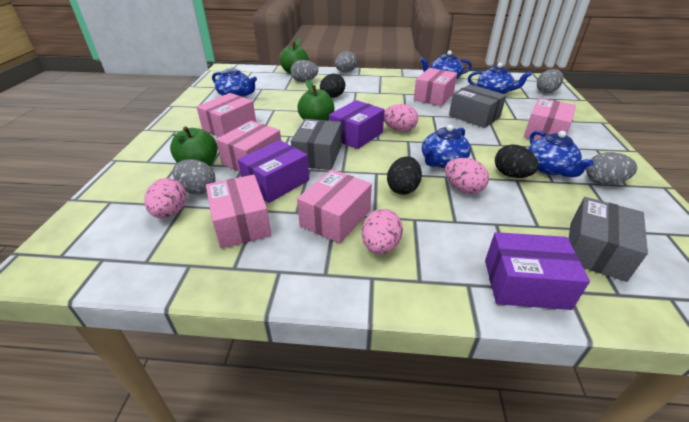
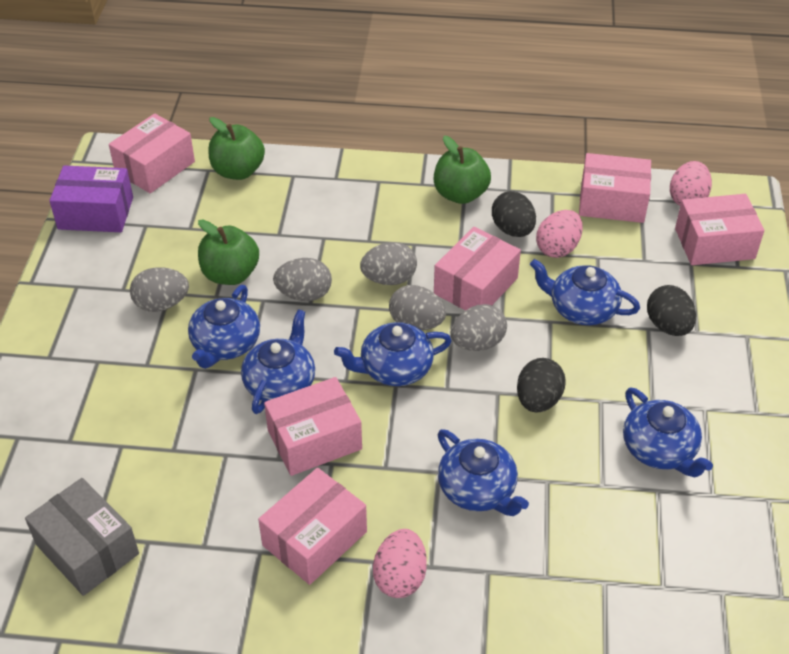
blue teapot: 5 -> 6
grey box: 3 -> 1
pink egg: 4 -> 3
purple box: 3 -> 1

